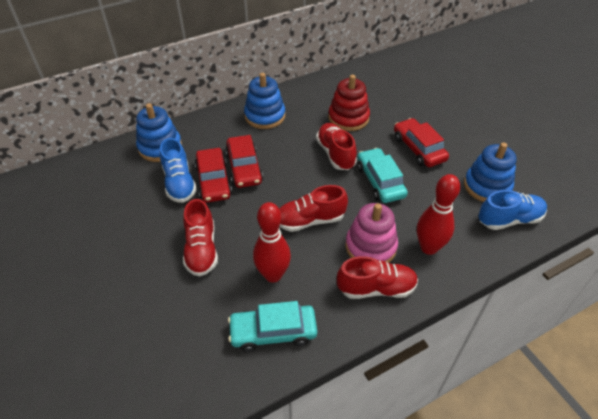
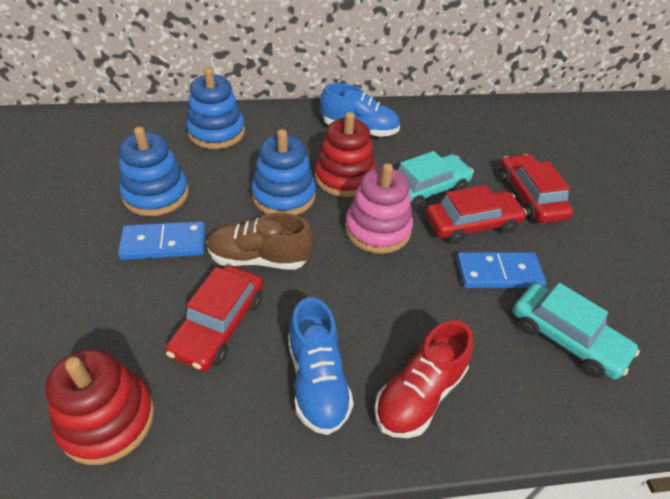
blue domino: 0 -> 2
brown shoe: 0 -> 1
red bowling pin: 2 -> 0
red shoe: 4 -> 1
red stacking toy: 1 -> 2

